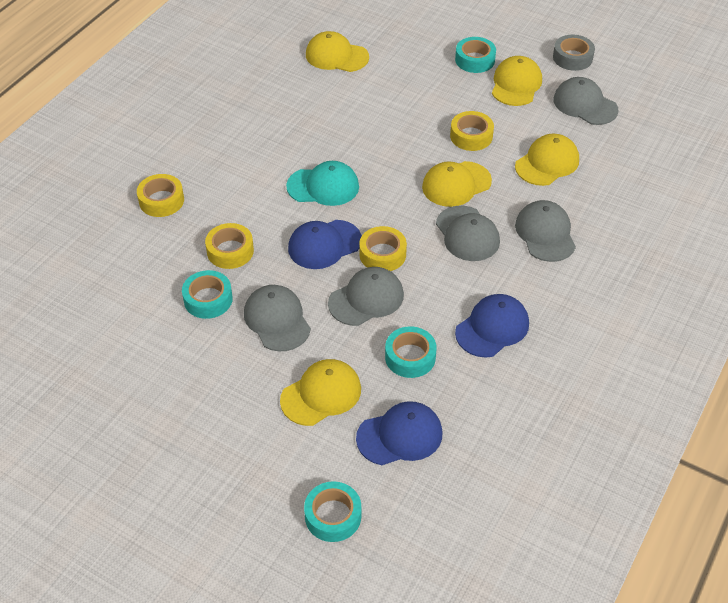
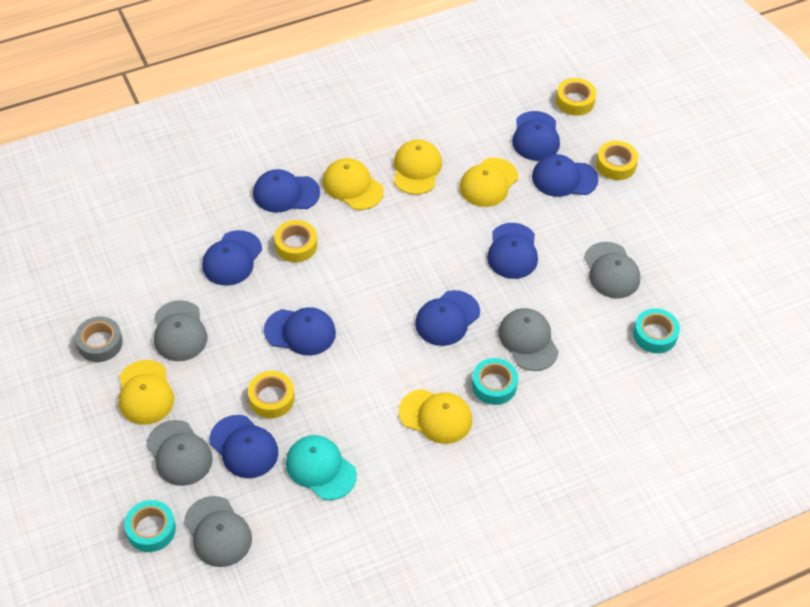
blue cap: 3 -> 8
turquoise tape: 4 -> 3

